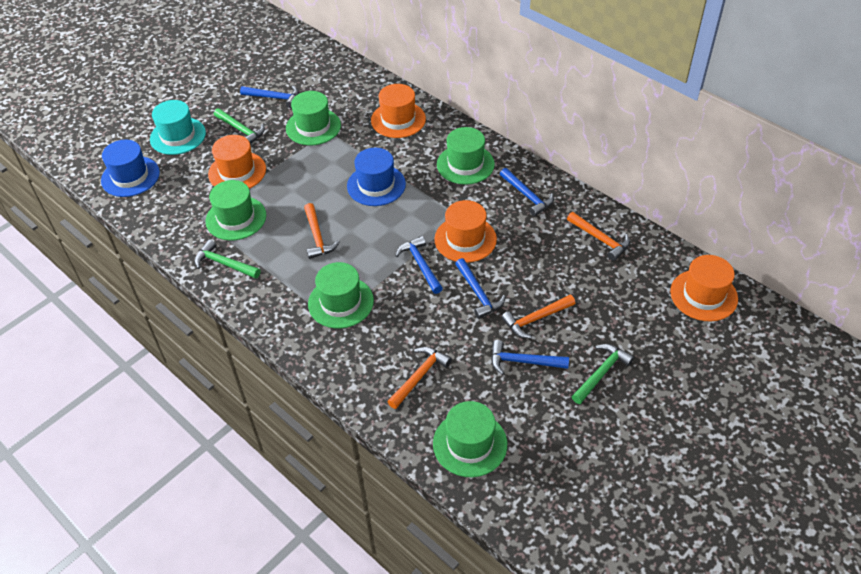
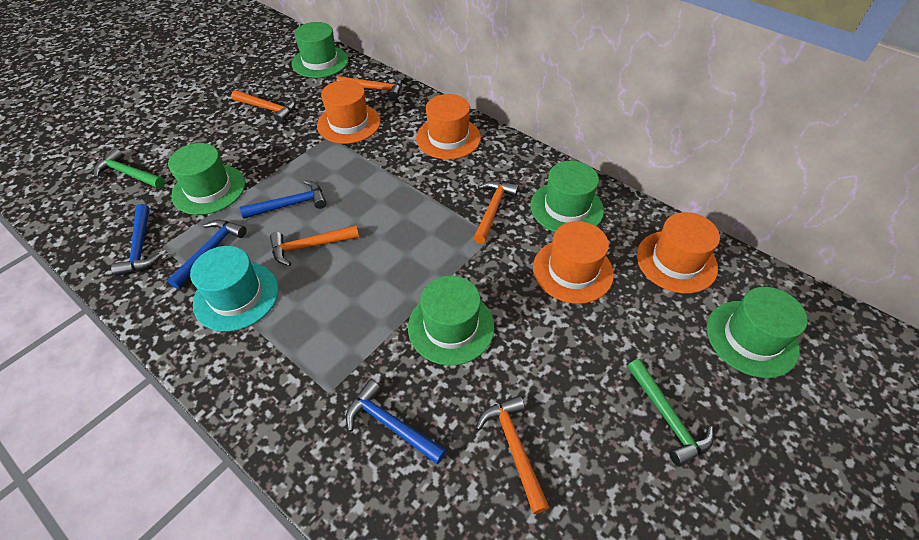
blue hammer: 5 -> 4
blue hat: 2 -> 0
green hammer: 3 -> 2
orange hammer: 4 -> 5

